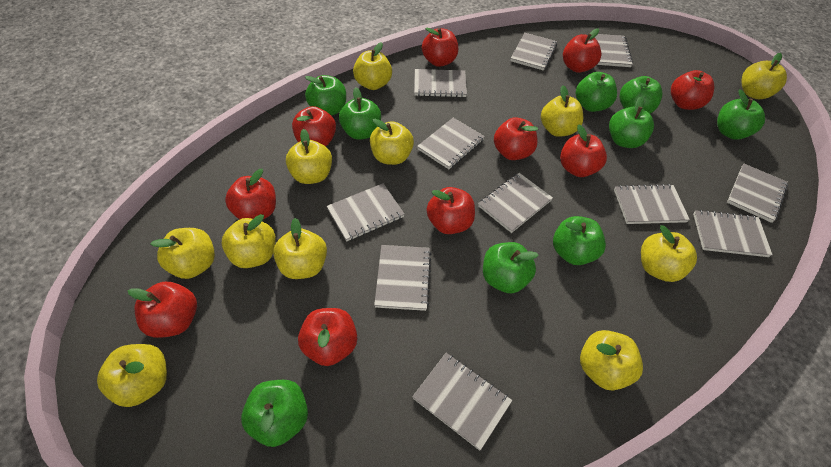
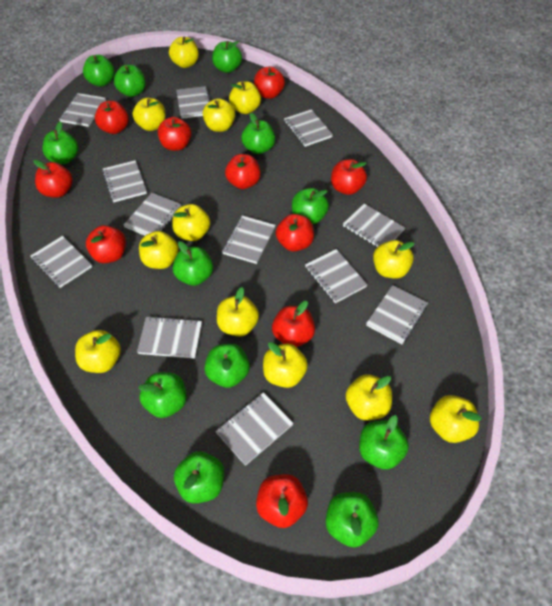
green apple: 9 -> 12
grey notebook: 11 -> 12
yellow apple: 11 -> 12

